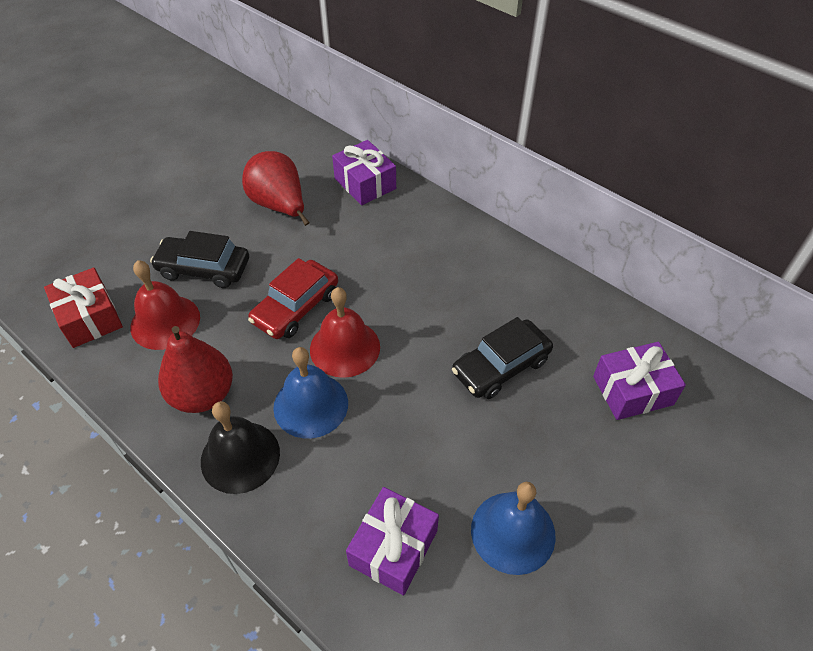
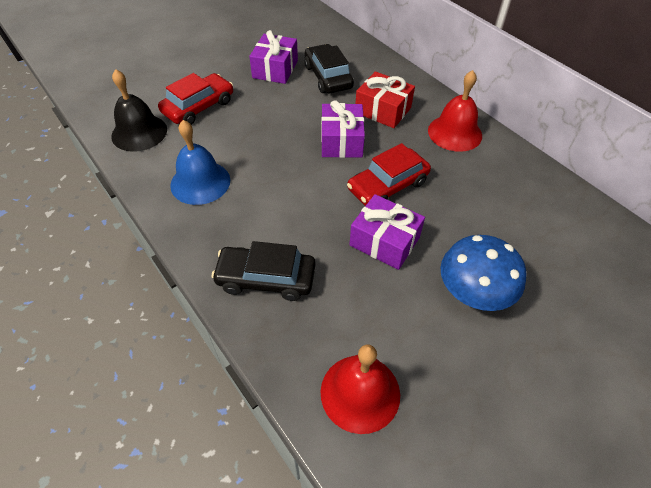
blue bell: 2 -> 1
blue mushroom: 0 -> 1
red car: 1 -> 2
red pear: 2 -> 0

